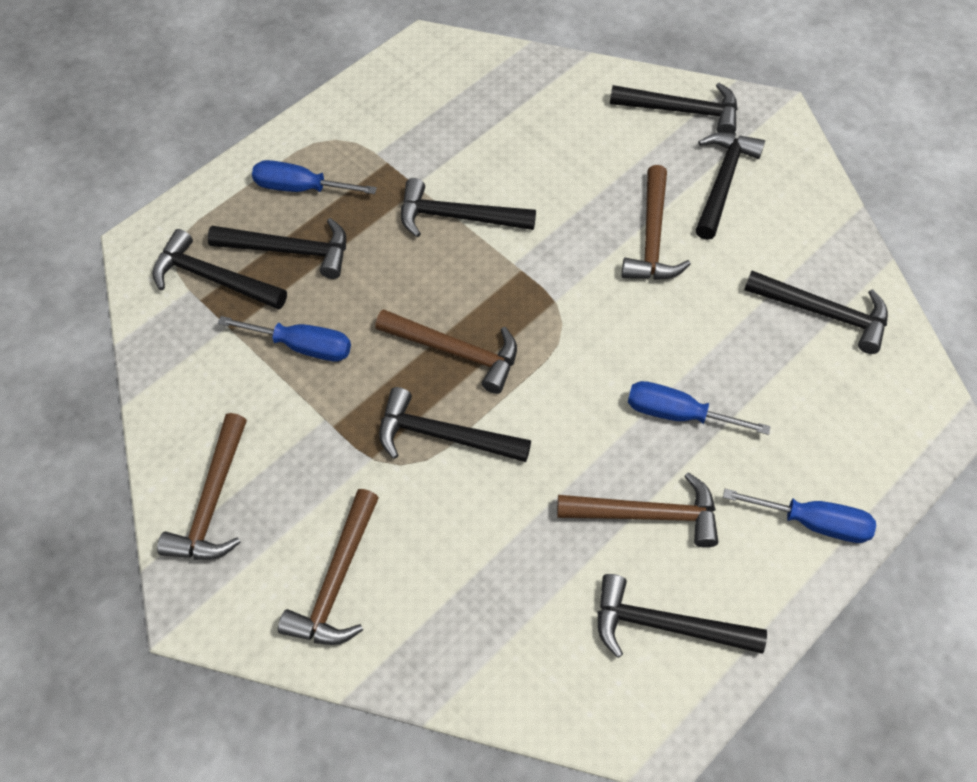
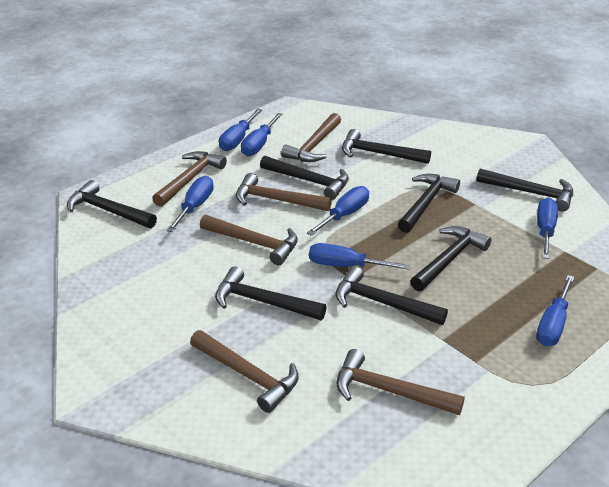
blue screwdriver: 4 -> 7
brown hammer: 5 -> 6

